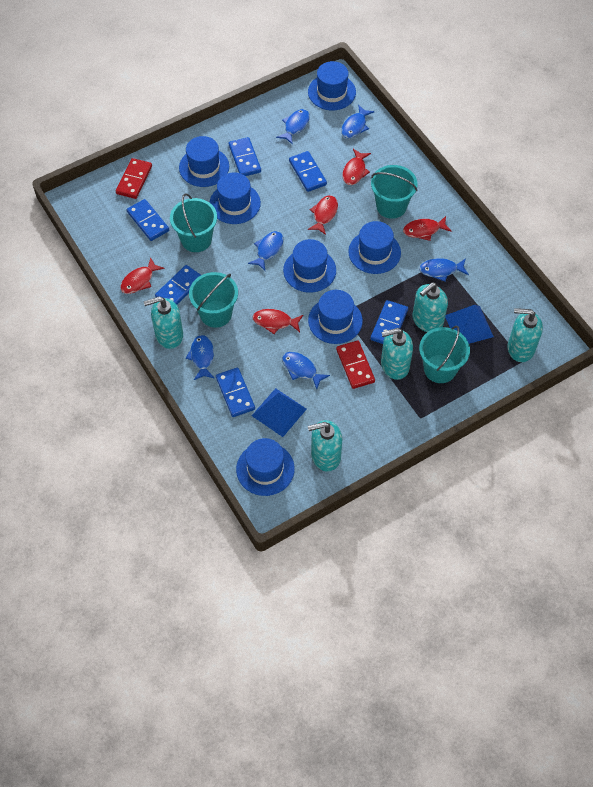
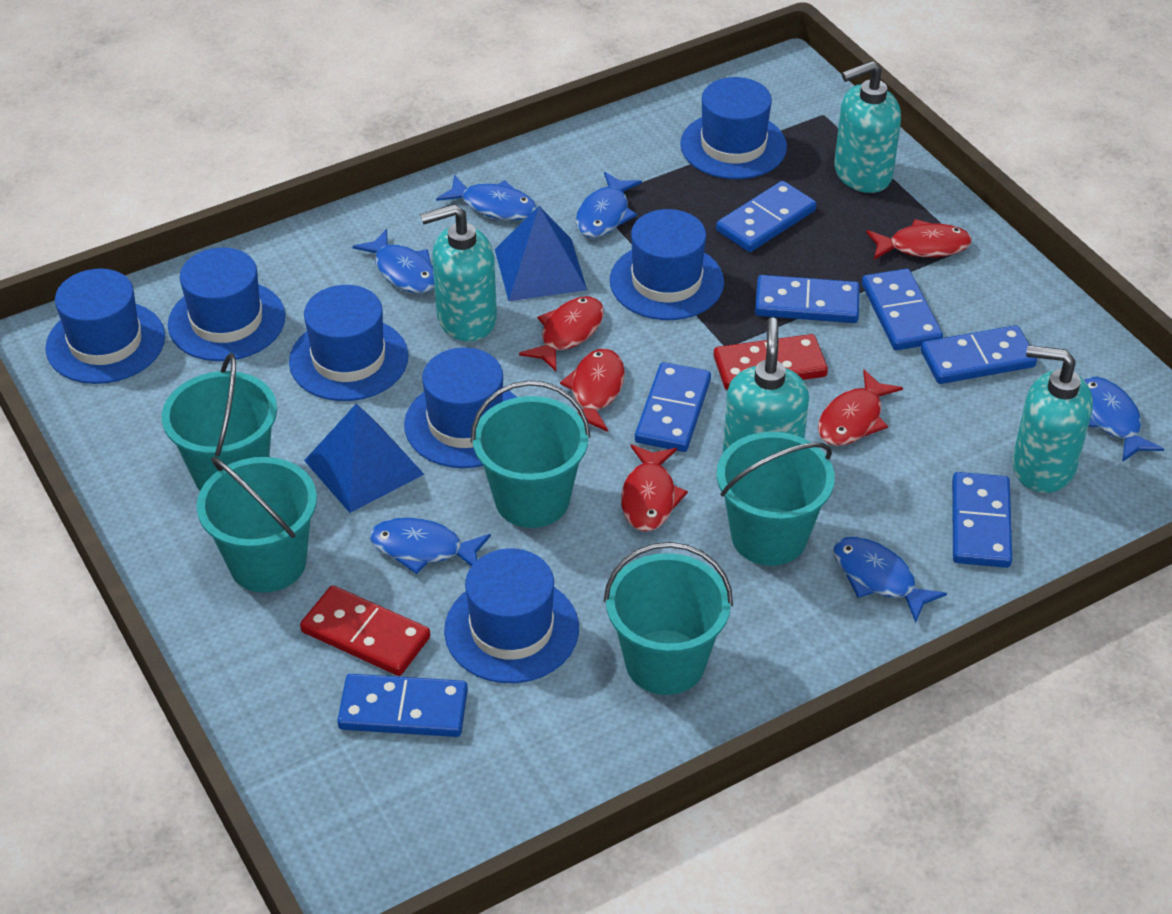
blue domino: 6 -> 7
turquoise bucket: 4 -> 5
turquoise soap dispenser: 5 -> 4

